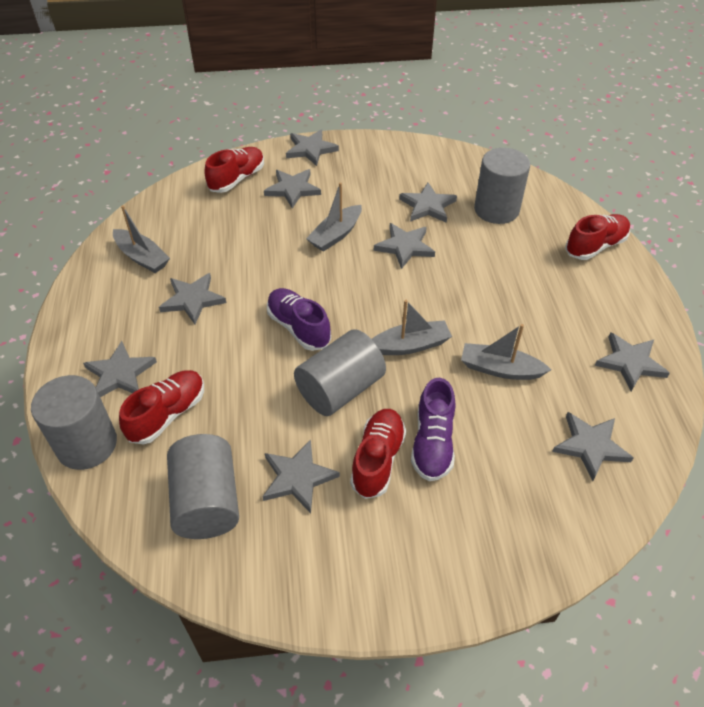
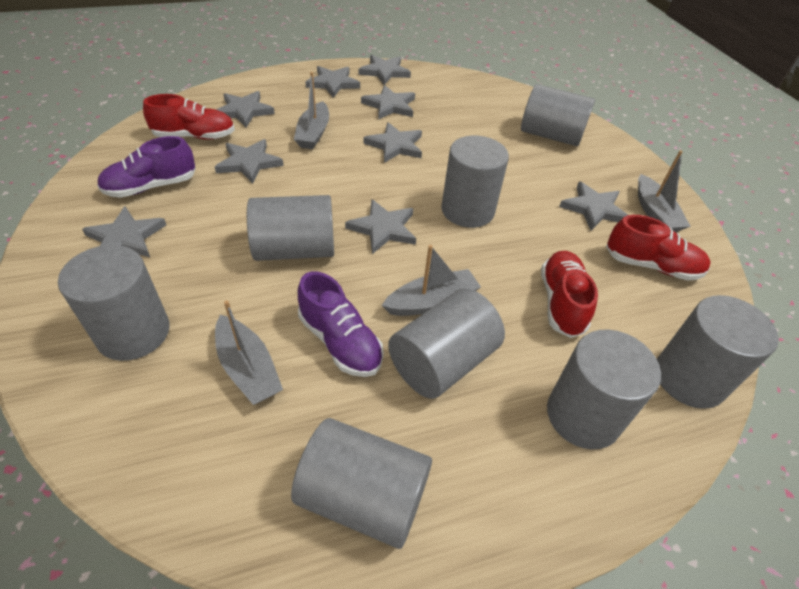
grey cylinder: 4 -> 8
red shoe: 4 -> 3

